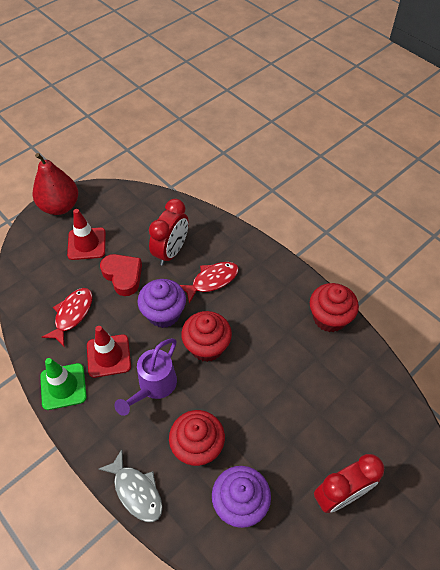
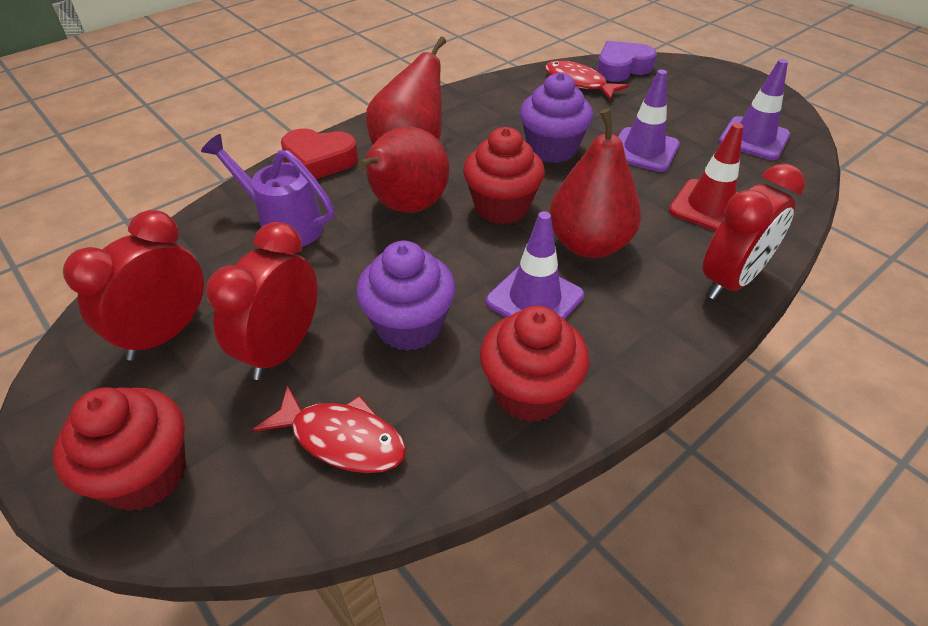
green traffic cone: 1 -> 0
grey fish: 1 -> 0
purple heart: 0 -> 1
purple traffic cone: 0 -> 3
red clock: 2 -> 3
red pear: 1 -> 3
red traffic cone: 2 -> 1

